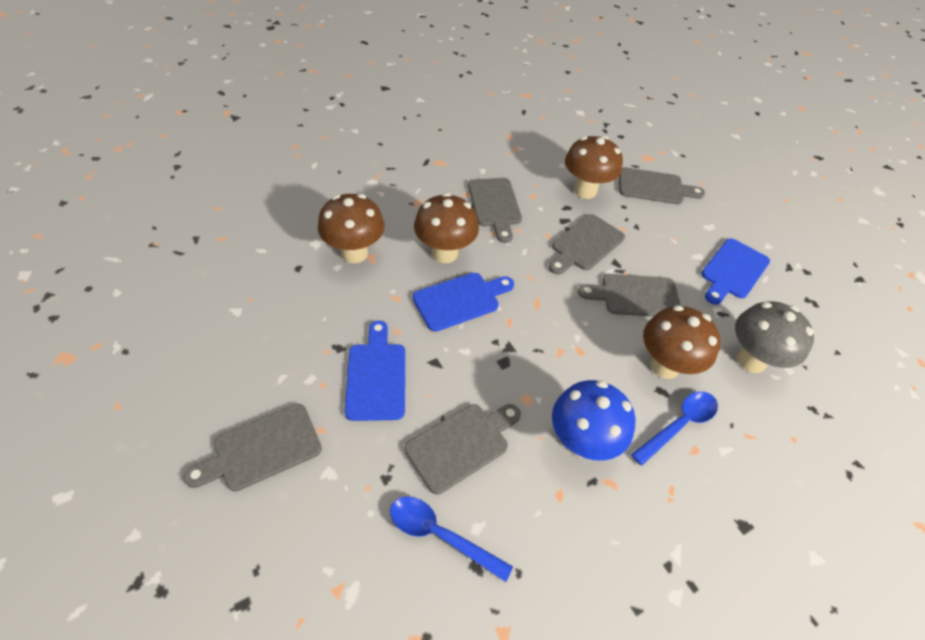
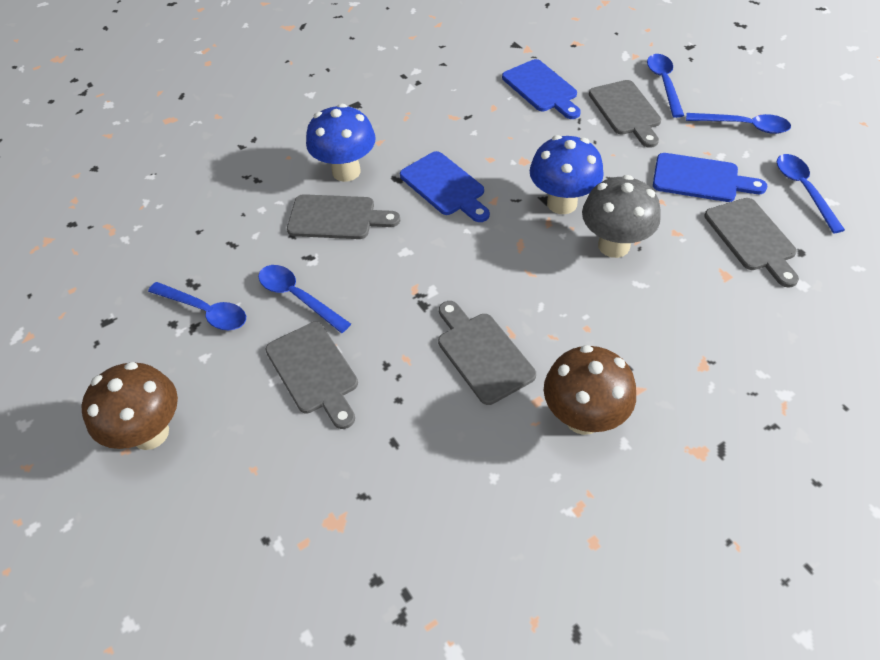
blue mushroom: 1 -> 2
blue spoon: 2 -> 5
brown mushroom: 4 -> 2
grey cutting board: 6 -> 5

